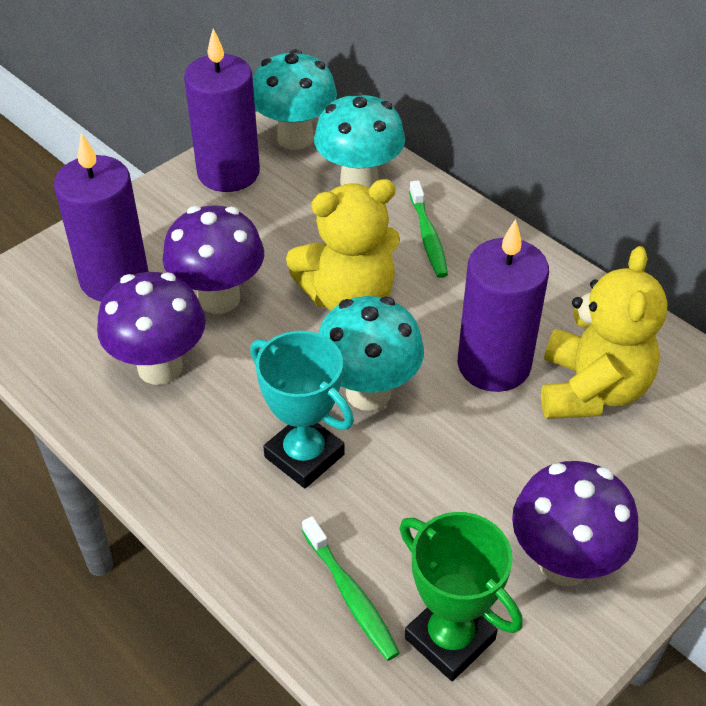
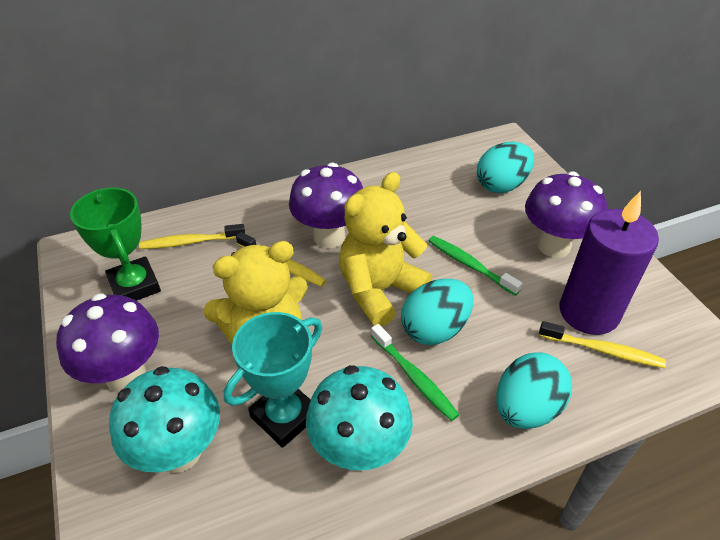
purple candle: 3 -> 1
turquoise egg: 0 -> 3
turquoise mushroom: 3 -> 2
yellow toothbrush: 0 -> 3

